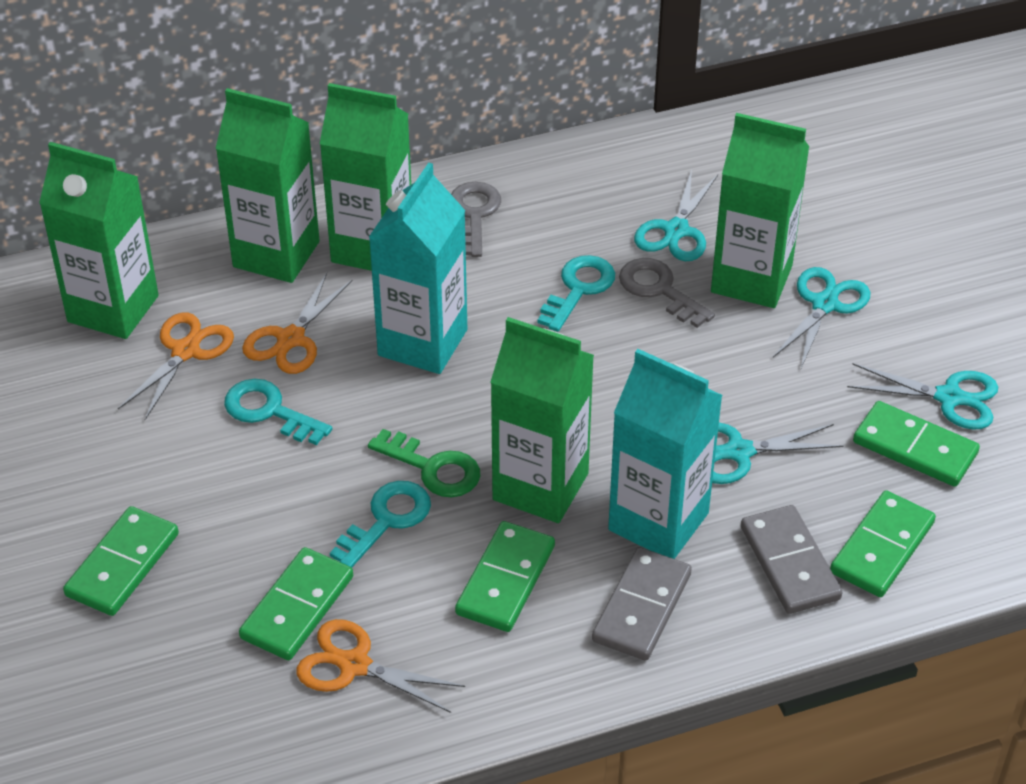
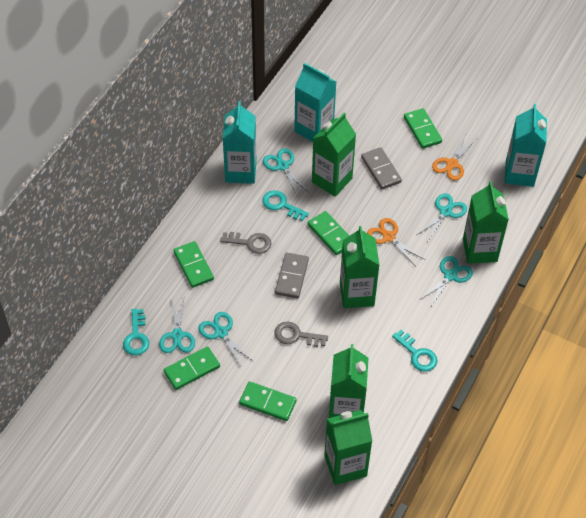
green key: 1 -> 0
orange scissors: 3 -> 2
turquoise carton: 2 -> 3
turquoise scissors: 4 -> 5

